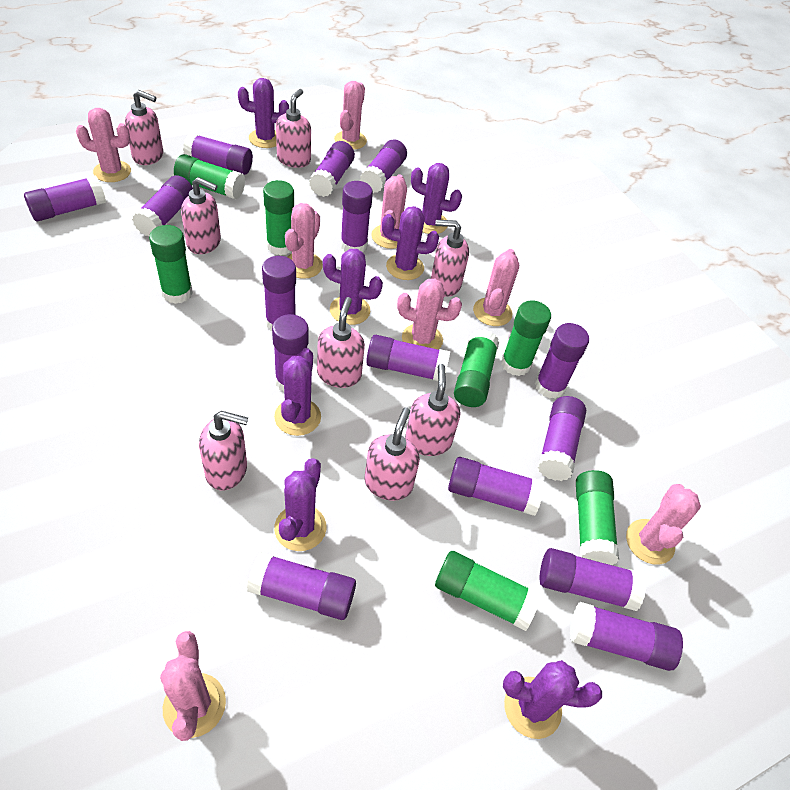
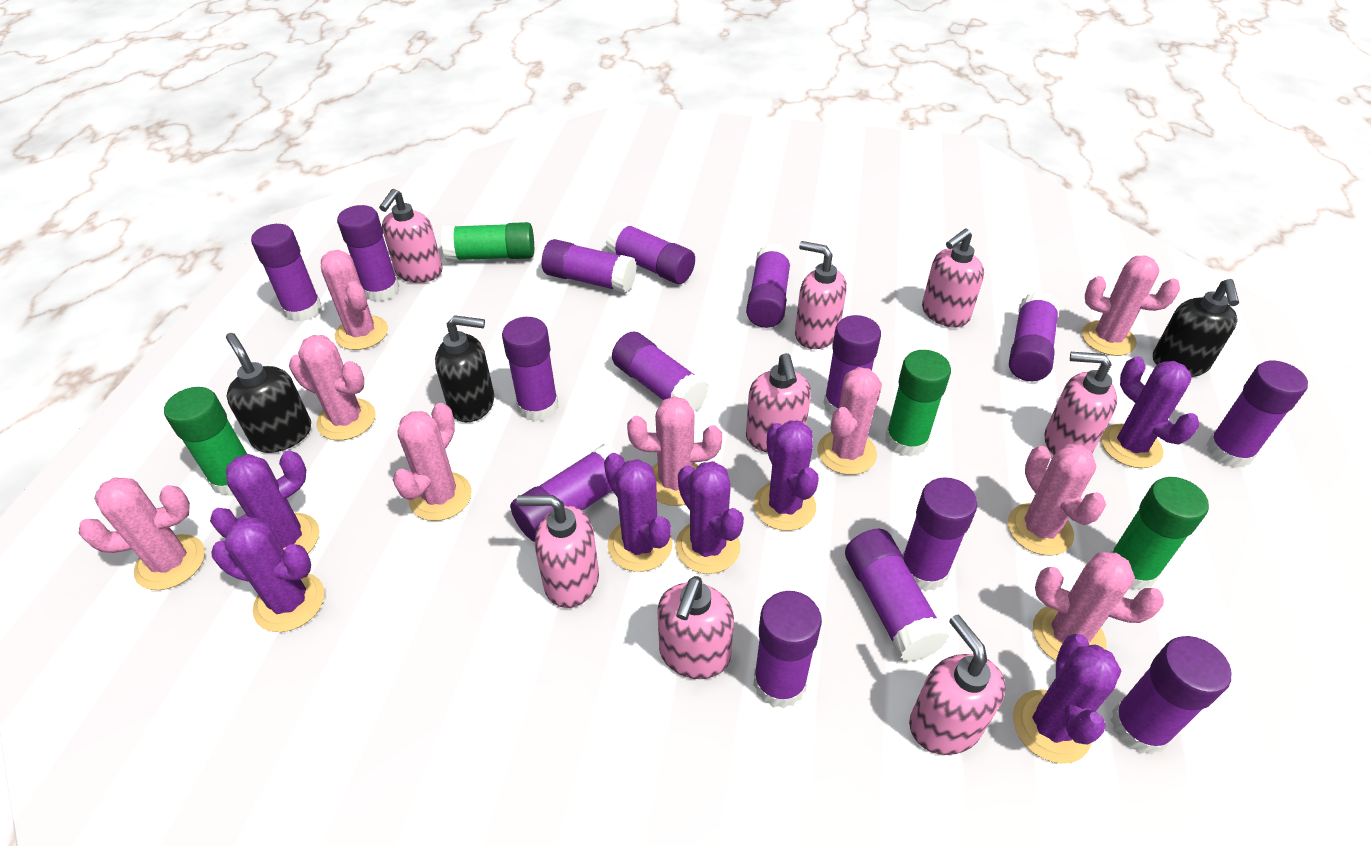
black soap dispenser: 0 -> 3
green glue stick: 7 -> 4
pink cactus: 8 -> 9

